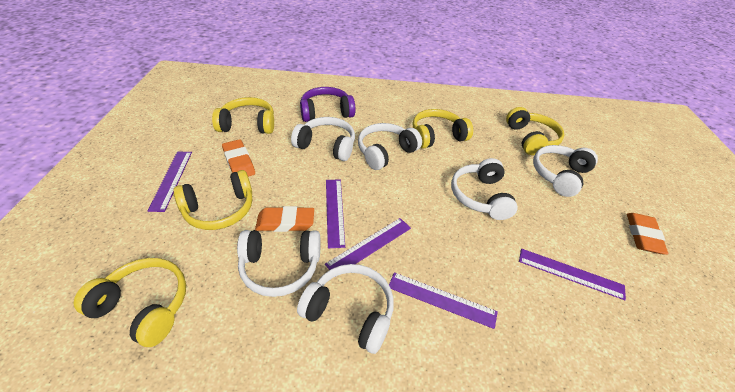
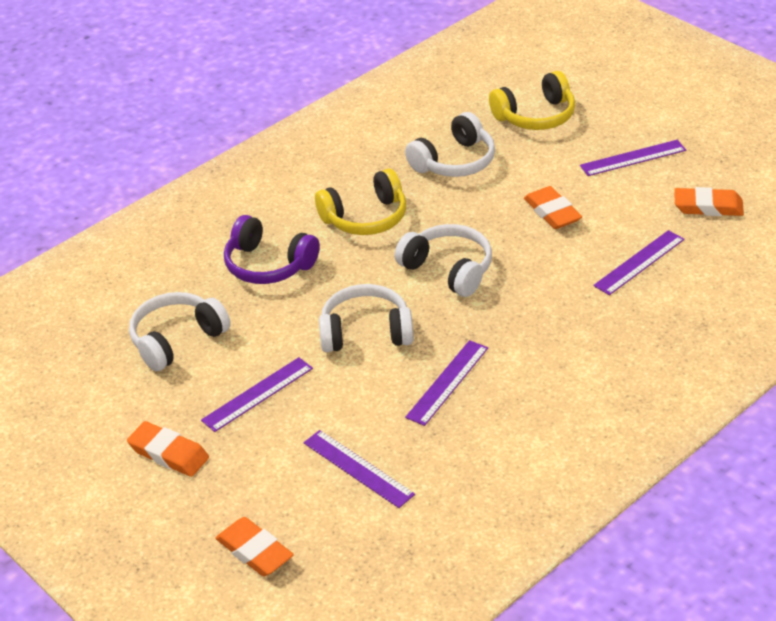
orange eraser: 3 -> 4
white headphones: 6 -> 4
yellow headphones: 5 -> 2

